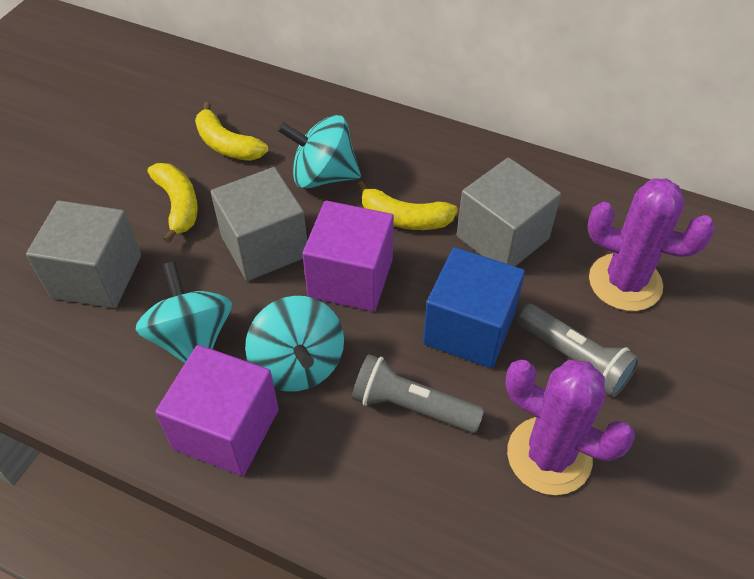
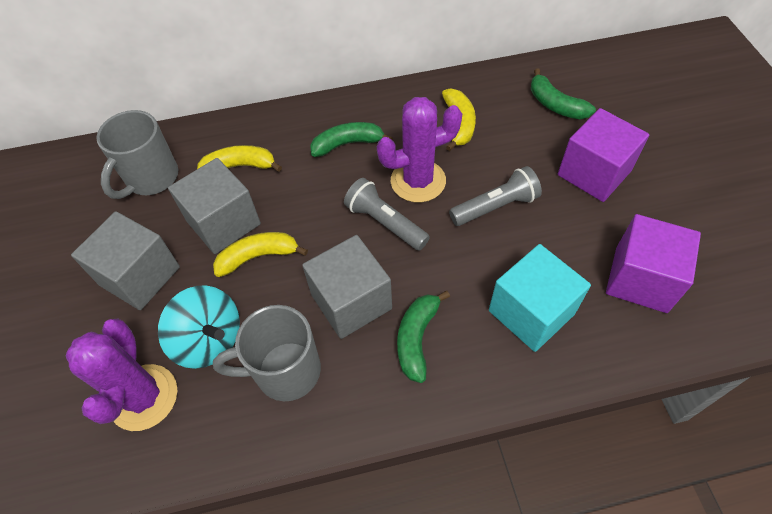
blue cube: 1 -> 0
green banana: 0 -> 3
grey mug: 0 -> 2
turquoise cube: 0 -> 1
turquoise spinning top: 3 -> 1

